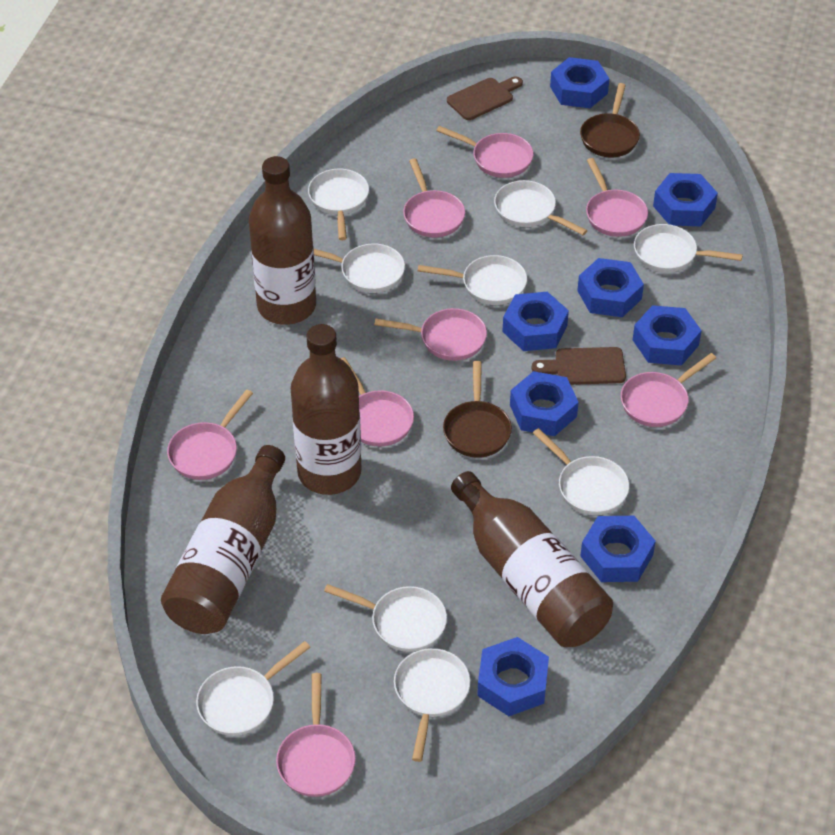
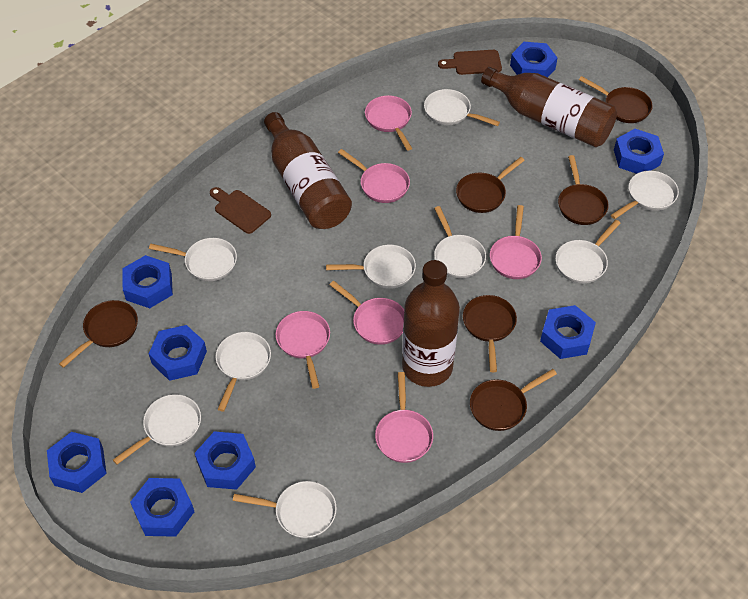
brown bottle: 4 -> 3
brown pan: 2 -> 6
pink pan: 8 -> 6

